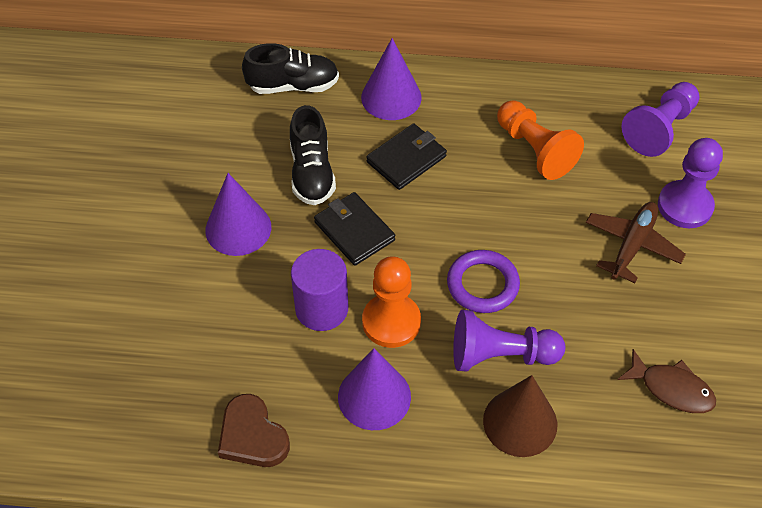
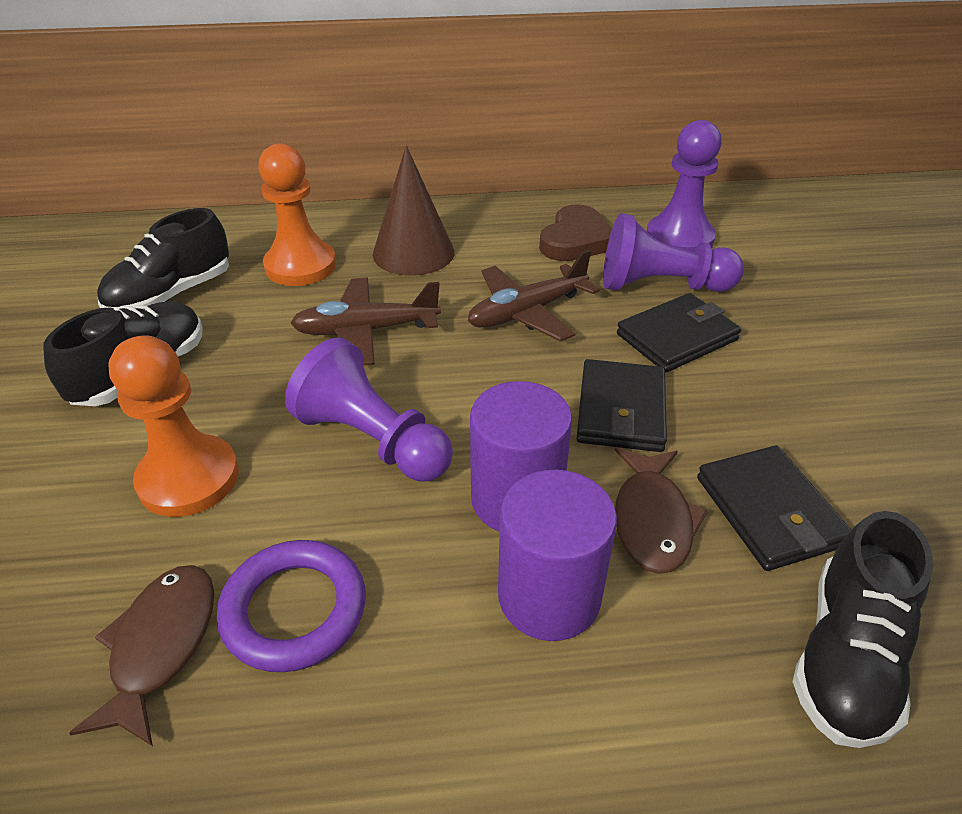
black shoe: 2 -> 3
black wallet: 2 -> 3
brown fish: 1 -> 2
brown plane: 1 -> 2
purple cone: 3 -> 0
purple cylinder: 1 -> 2

